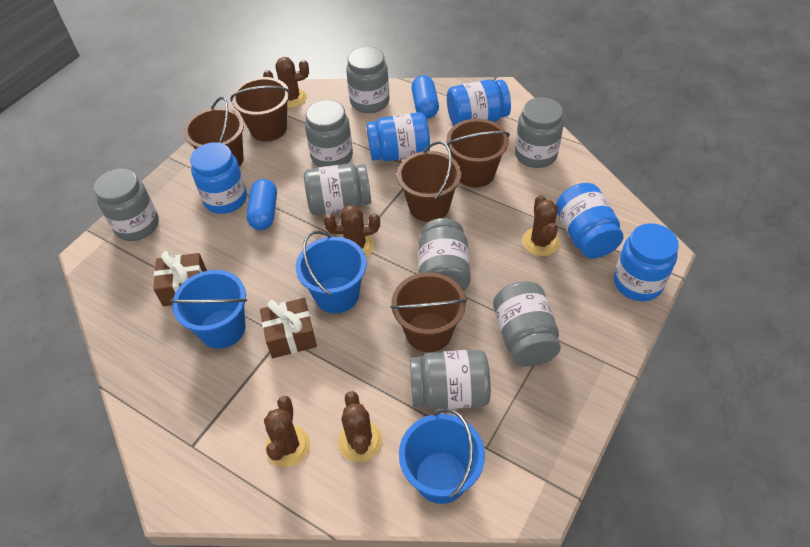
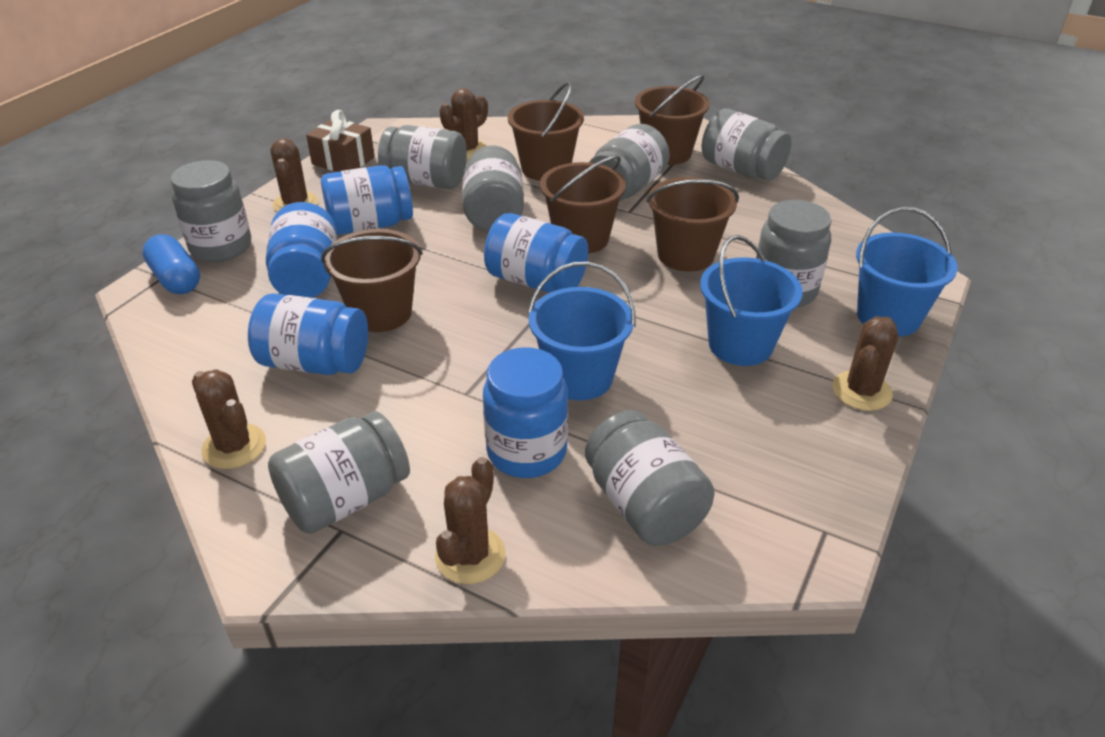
blue capsule: 2 -> 1
brown gift: 2 -> 1

